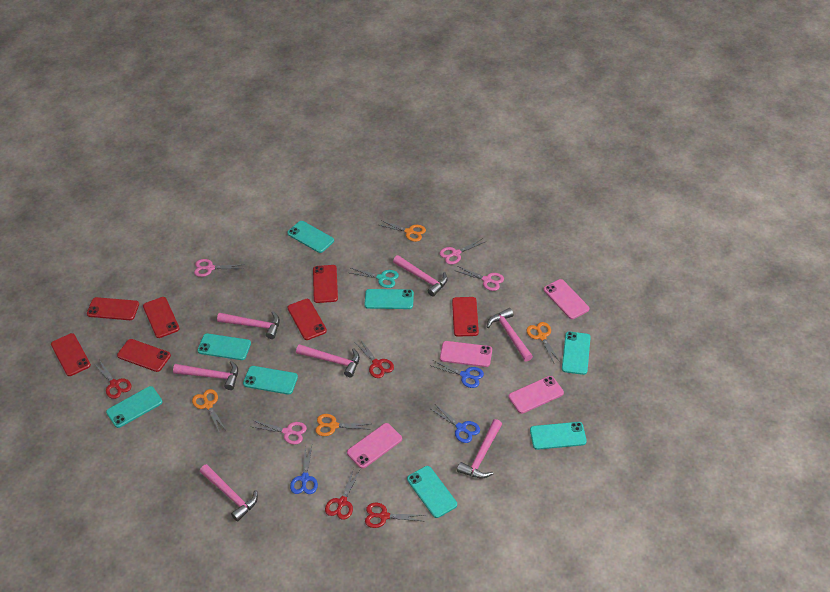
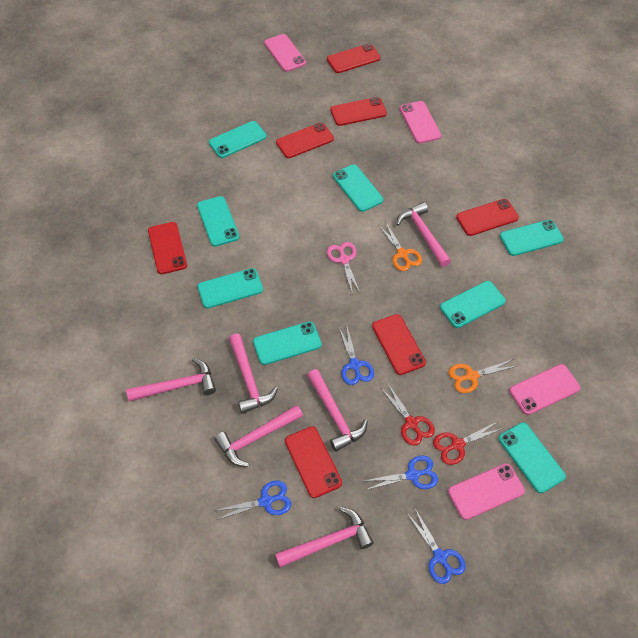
blue scissors: 3 -> 4
orange scissors: 4 -> 2
pink hammer: 7 -> 6
pink scissors: 4 -> 1
red scissors: 4 -> 2
turquoise scissors: 1 -> 0

